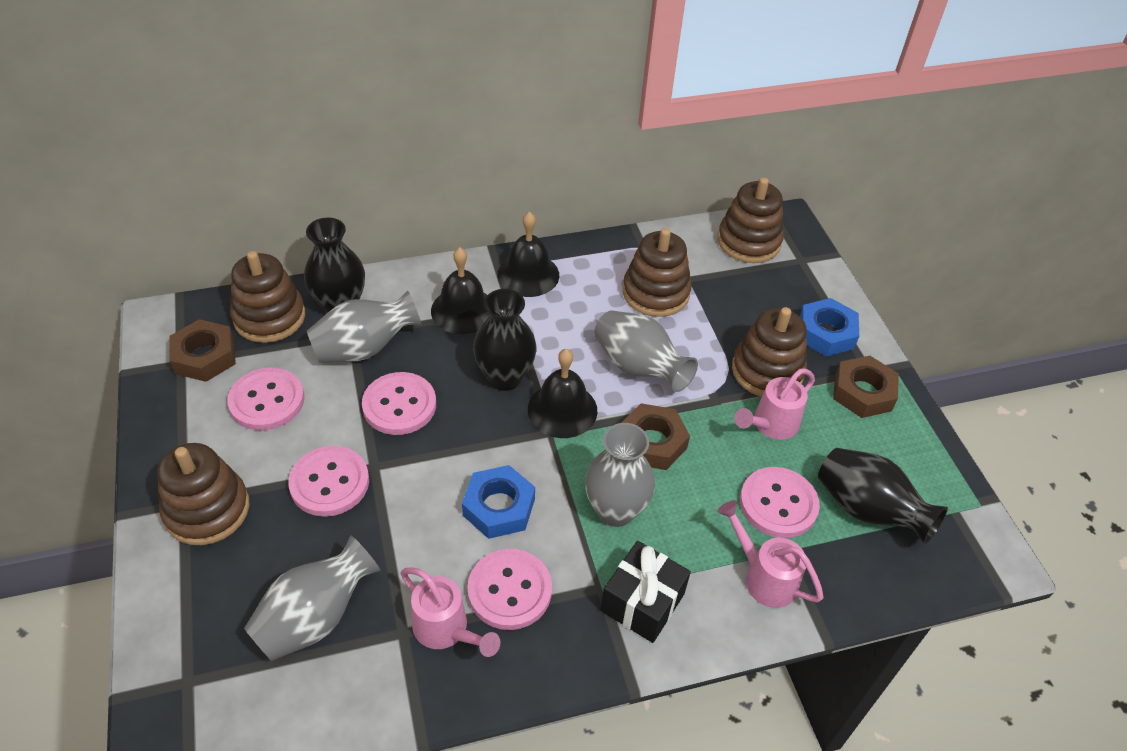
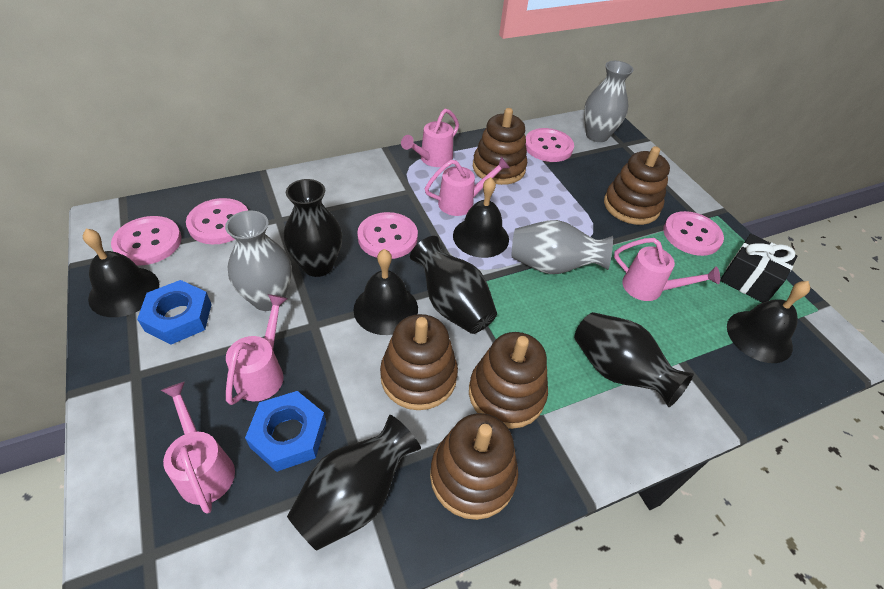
black bell: 3 -> 4
black vase: 3 -> 4
brown nut: 3 -> 0
grey vase: 4 -> 3
pink watering can: 3 -> 5

